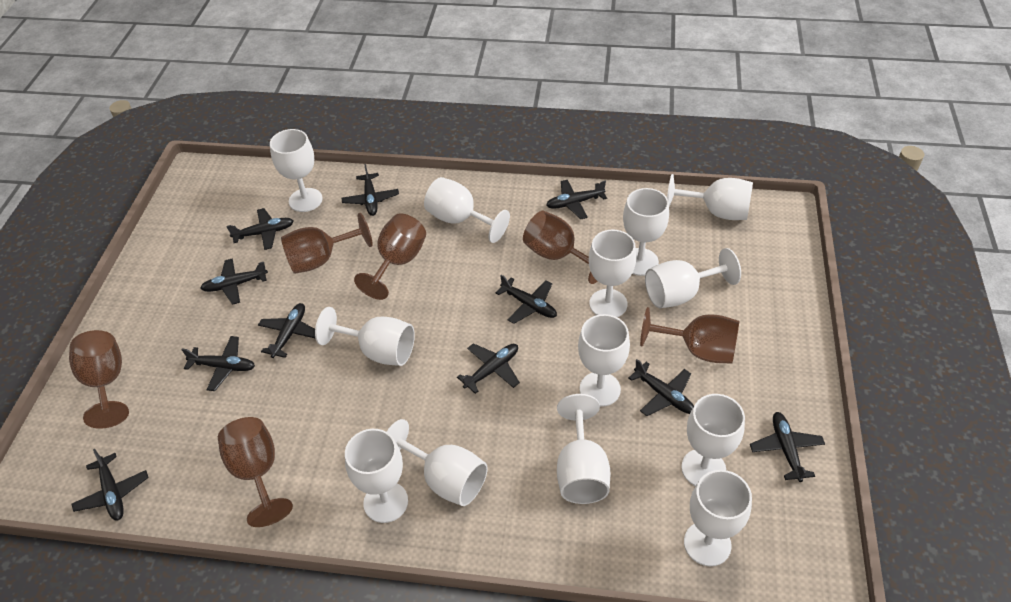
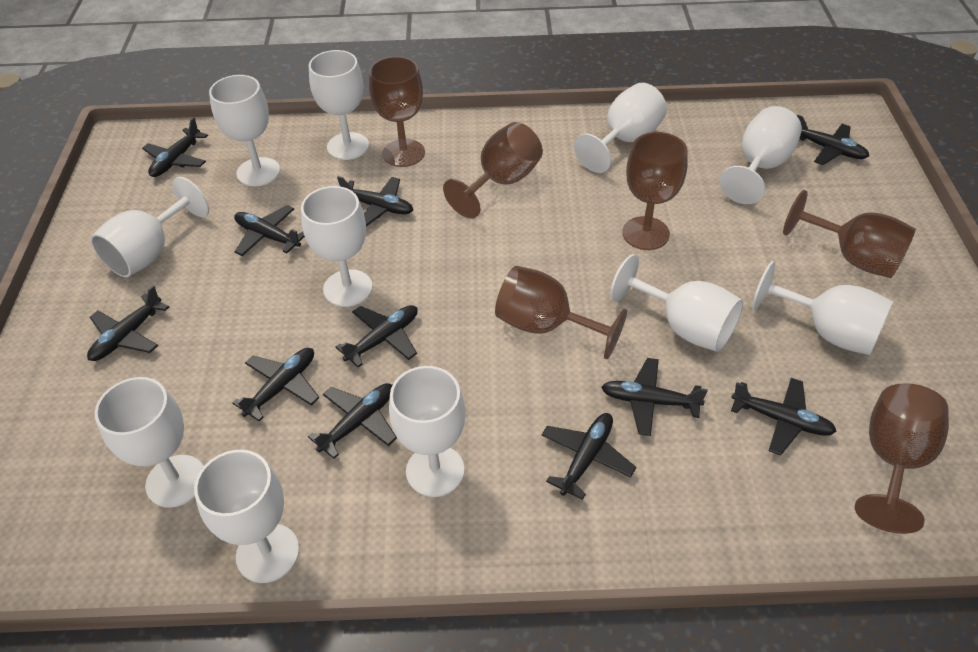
white goblet: 13 -> 11

